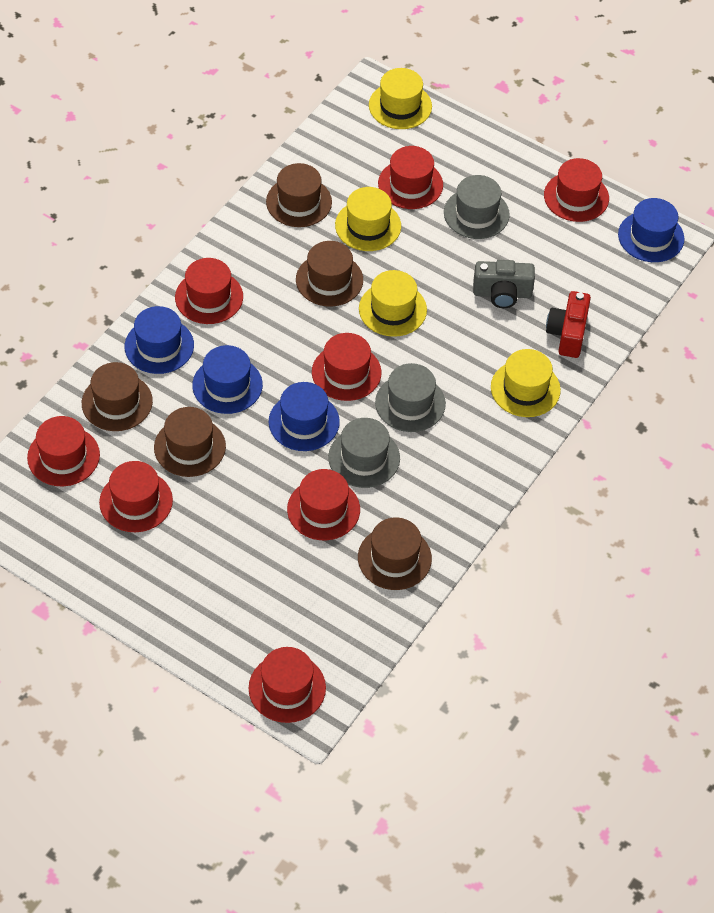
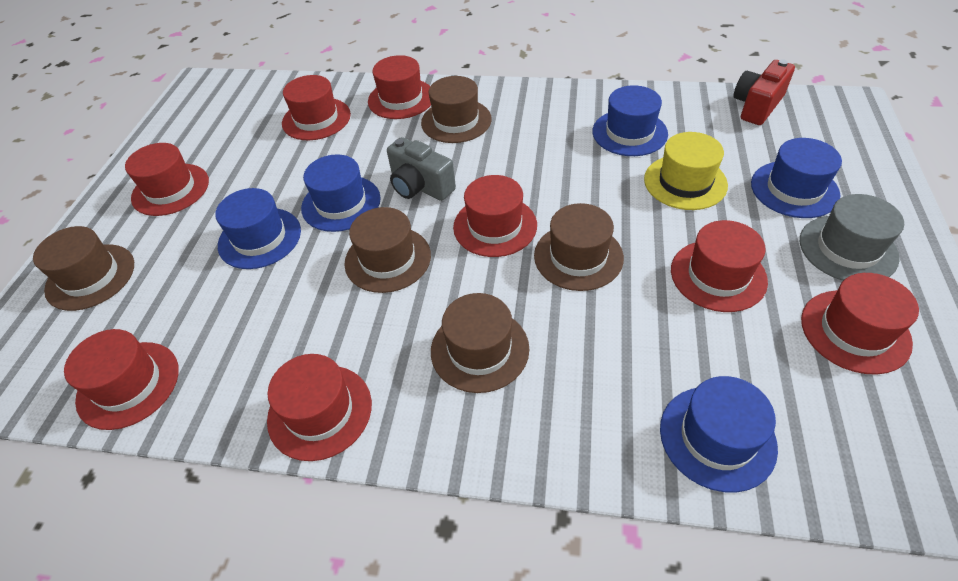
blue hat: 4 -> 5
grey hat: 3 -> 1
yellow hat: 4 -> 1

